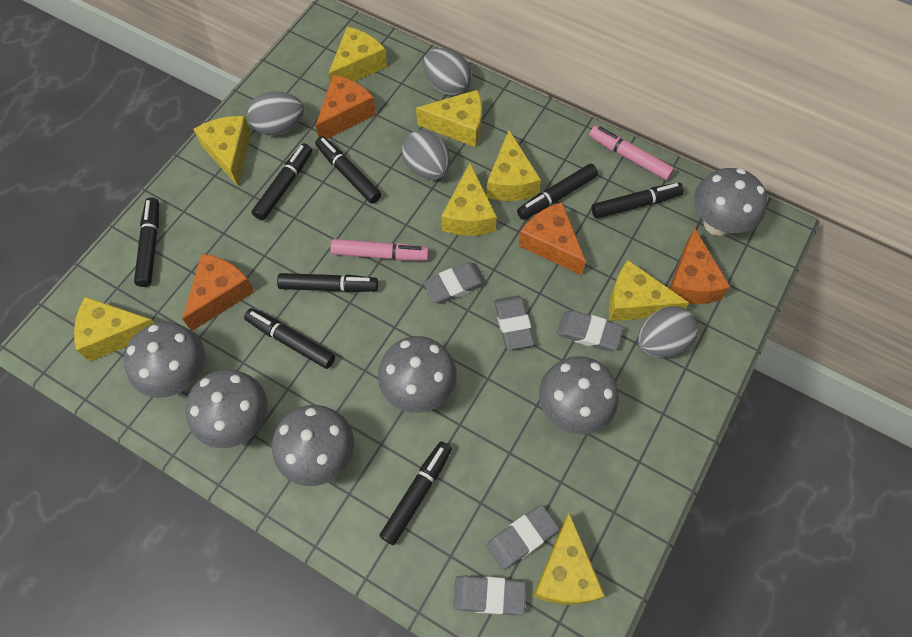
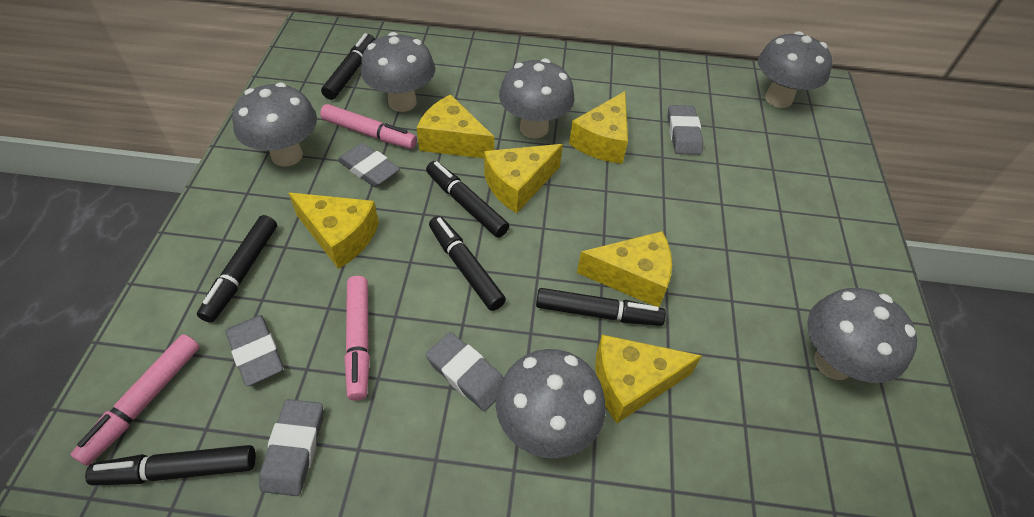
black marker: 8 -> 6
grey egg: 4 -> 0
orange cheese: 4 -> 0
pink marker: 2 -> 3
yellow cheese: 8 -> 6

